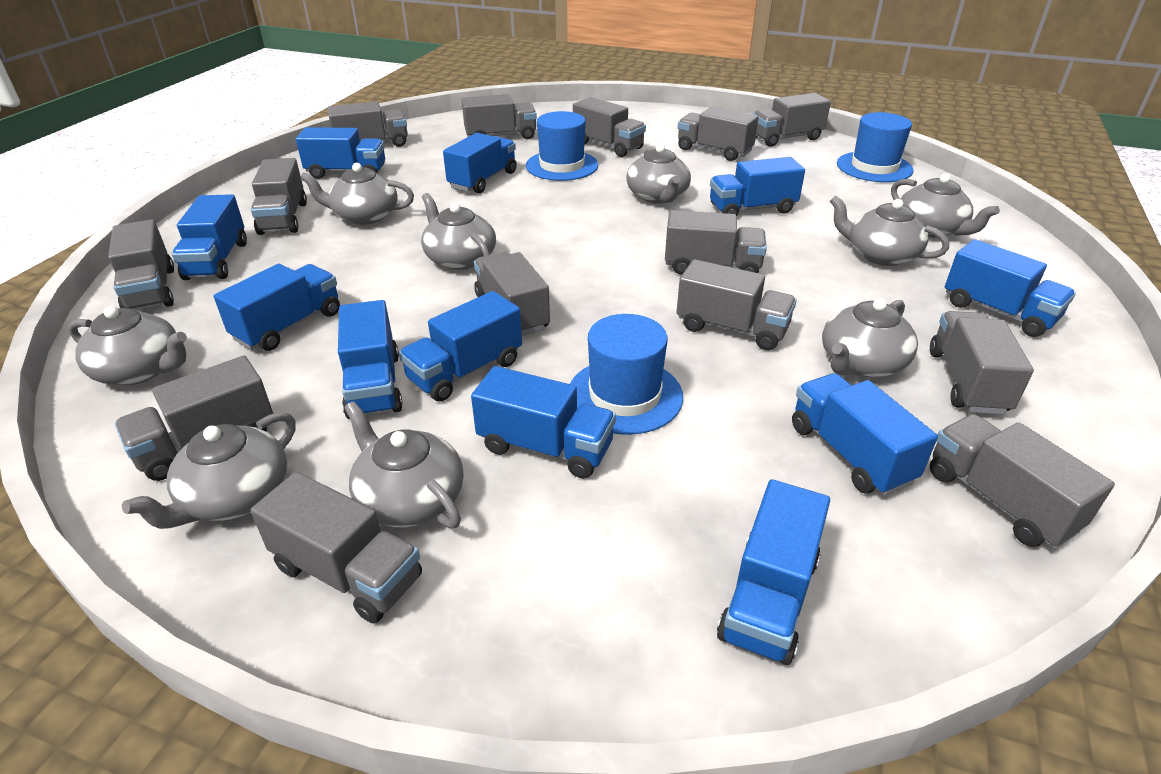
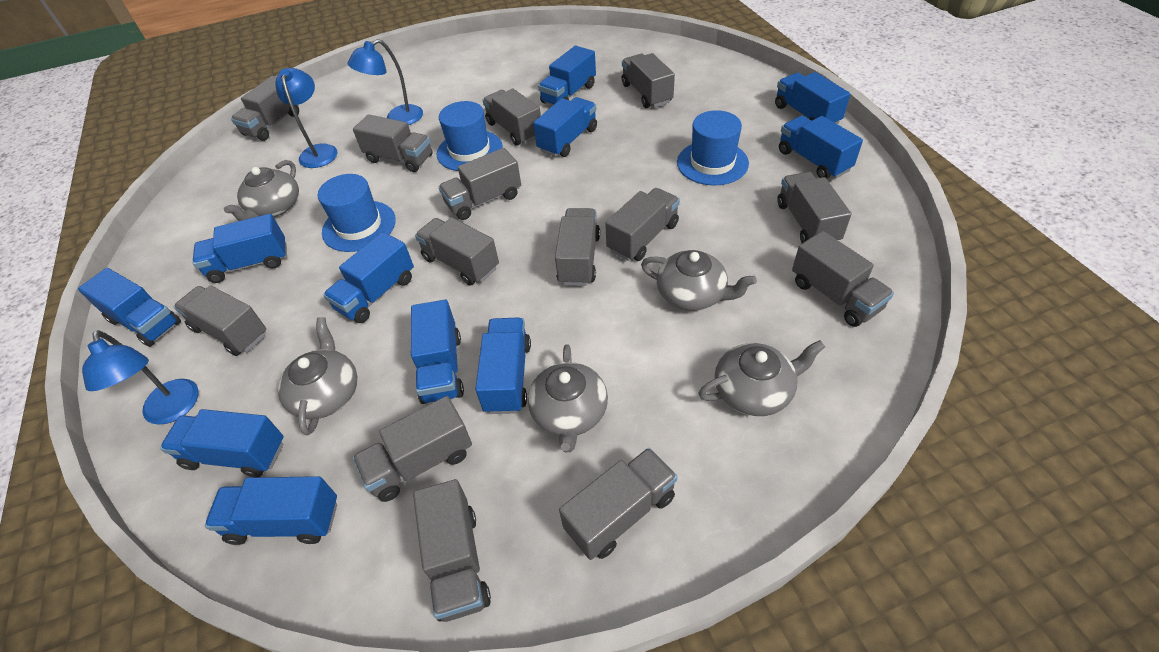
blue lamp: 0 -> 3
grey teapot: 9 -> 5

